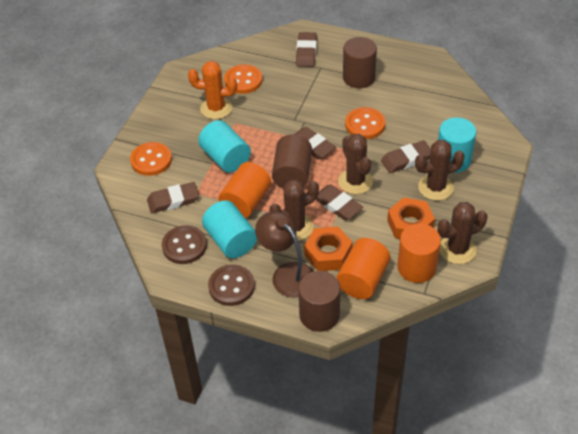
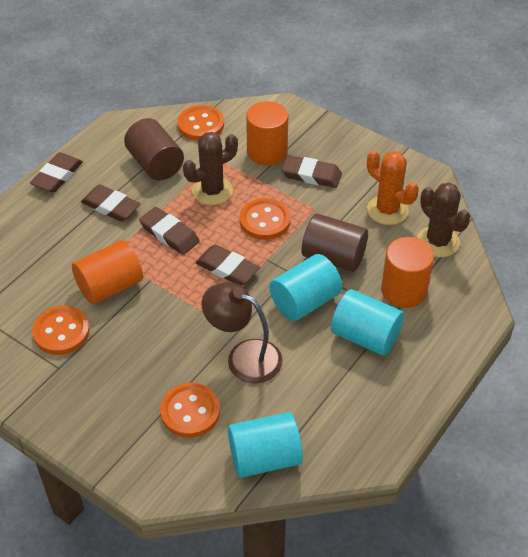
brown button: 2 -> 0
brown cactus: 4 -> 2
brown cylinder: 3 -> 2
orange button: 3 -> 4
orange nut: 2 -> 0

